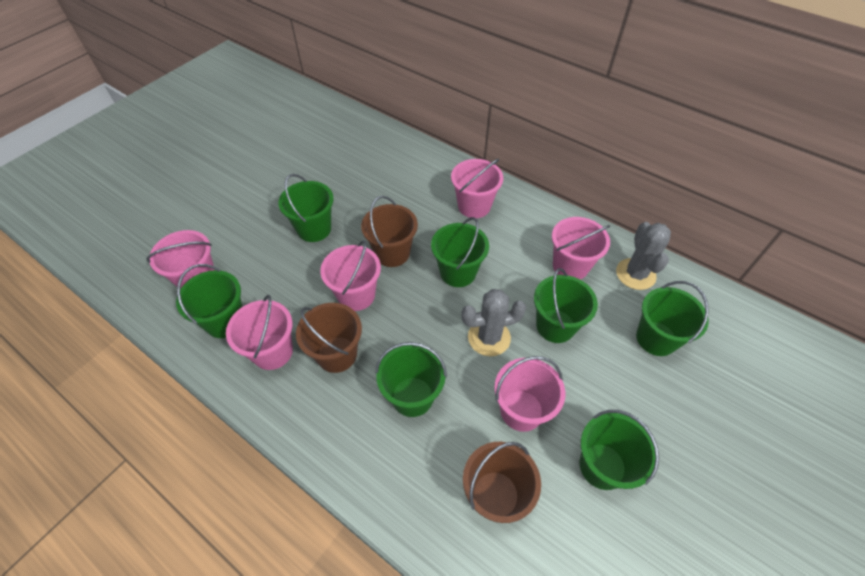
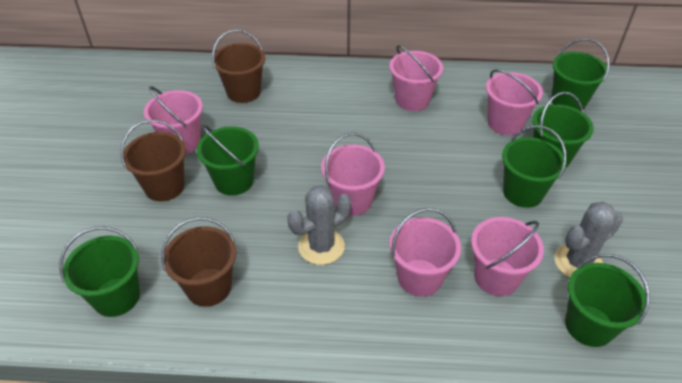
green bucket: 7 -> 6

